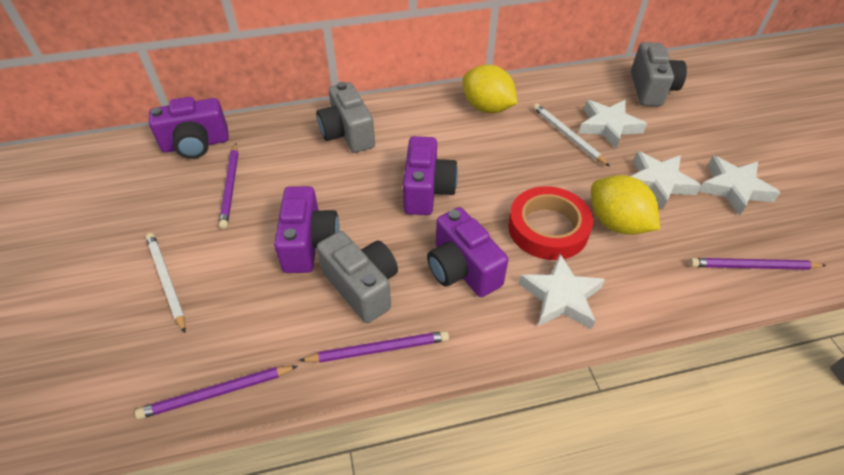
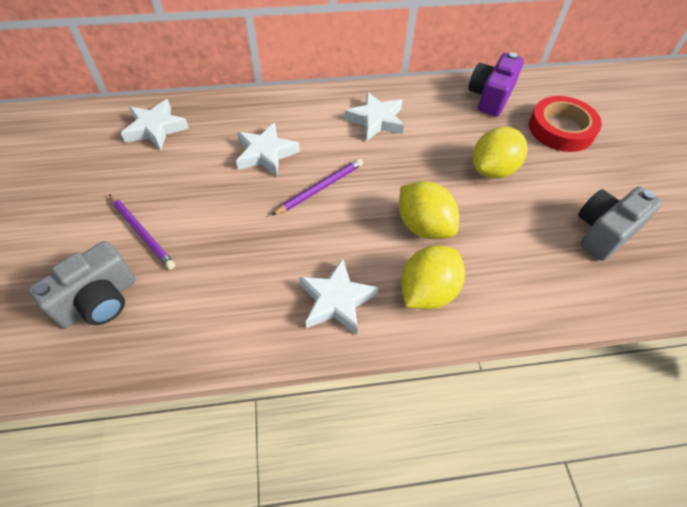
grey camera: 3 -> 2
purple camera: 4 -> 1
purple pencil: 4 -> 2
white pencil: 2 -> 0
yellow lemon: 2 -> 3

